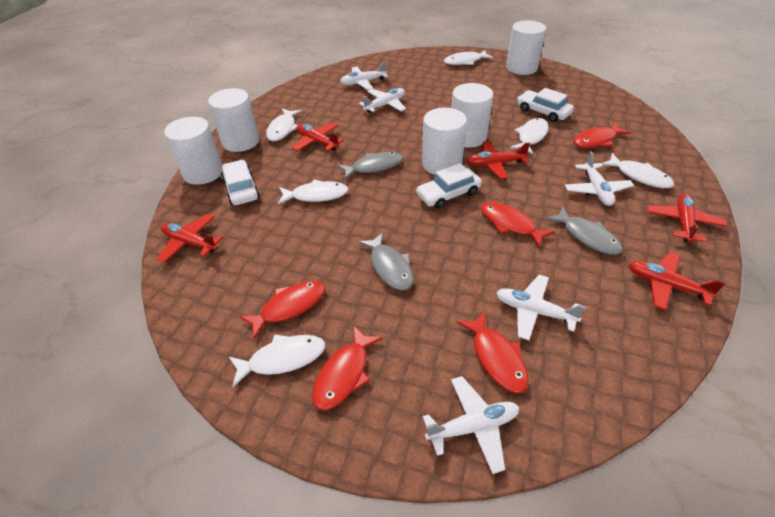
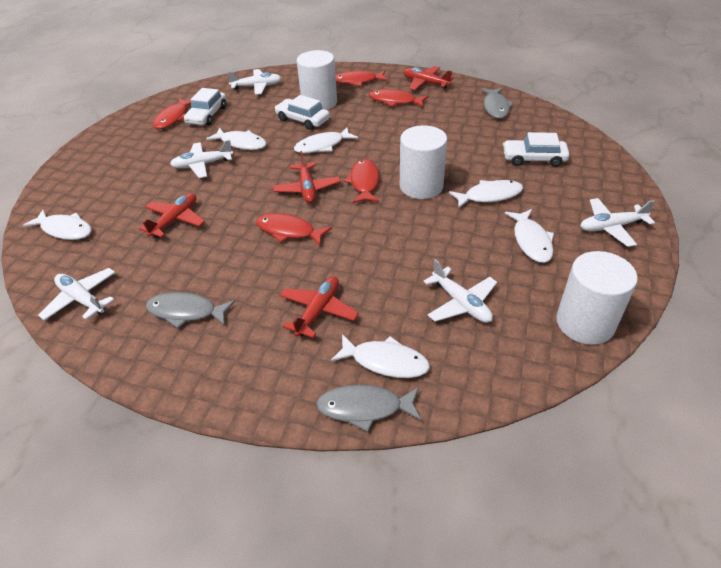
red plane: 5 -> 4
white cylinder: 5 -> 3

